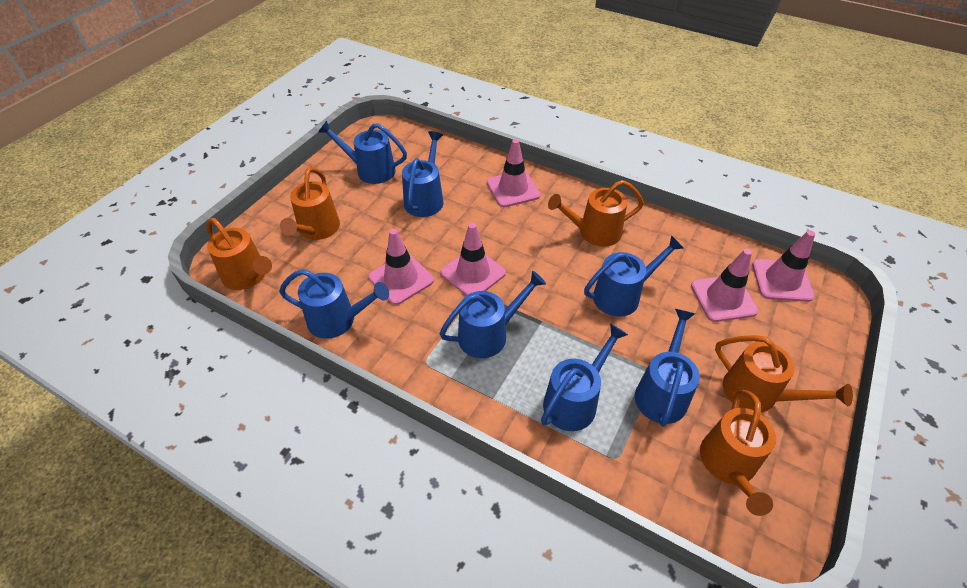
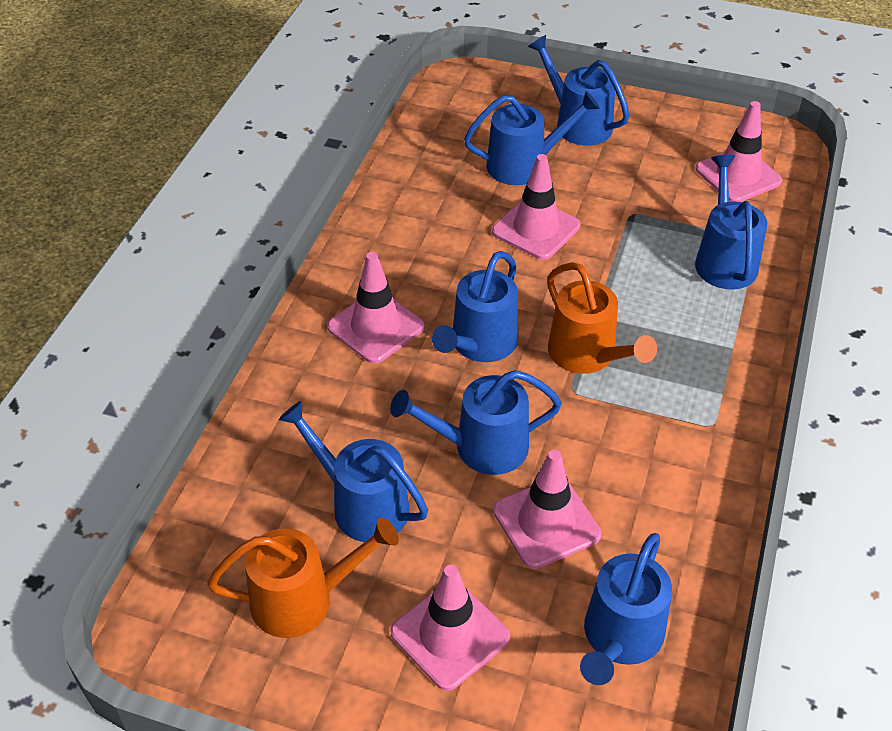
orange watering can: 5 -> 2

